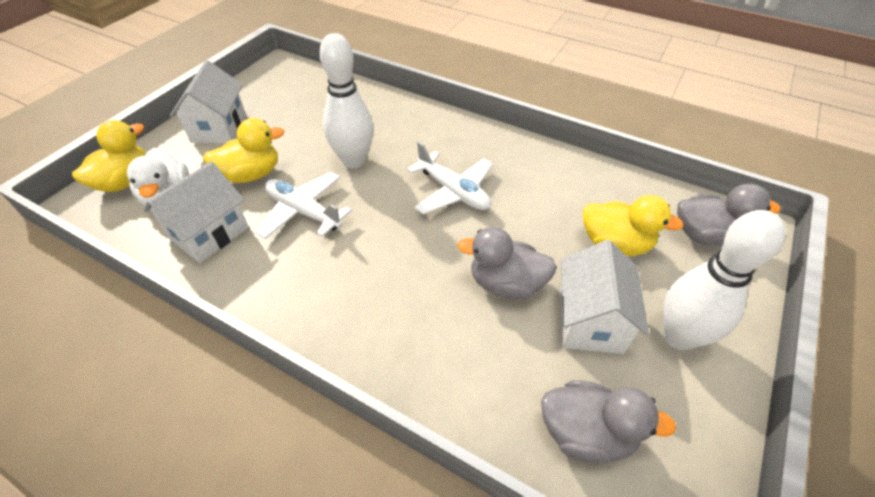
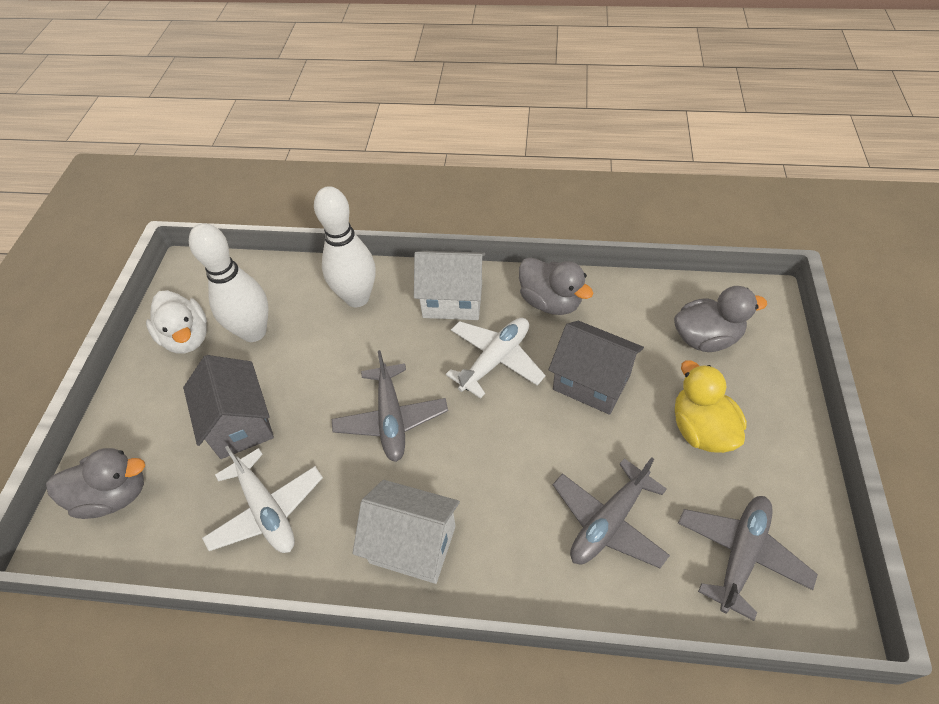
grey house: 0 -> 2
grey plane: 0 -> 3
white house: 3 -> 2
yellow duck: 3 -> 1

